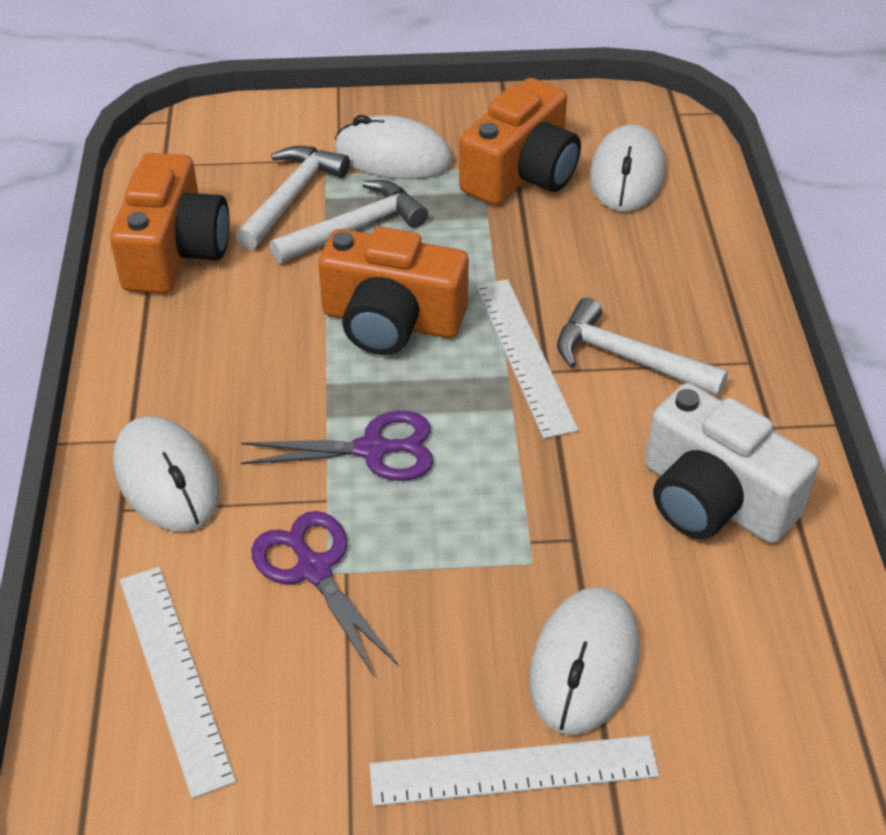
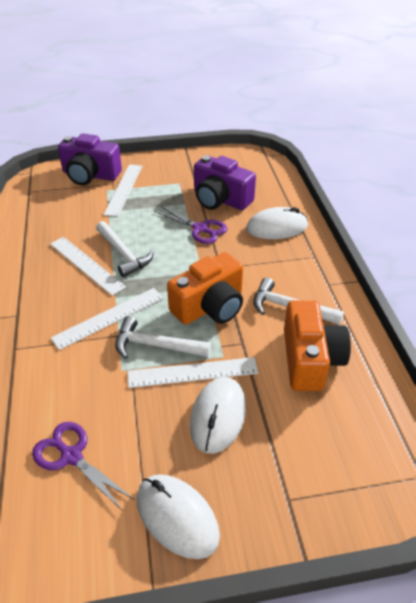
orange camera: 3 -> 2
purple camera: 0 -> 2
white camera: 1 -> 0
white mouse: 4 -> 3
white ruler: 3 -> 4

